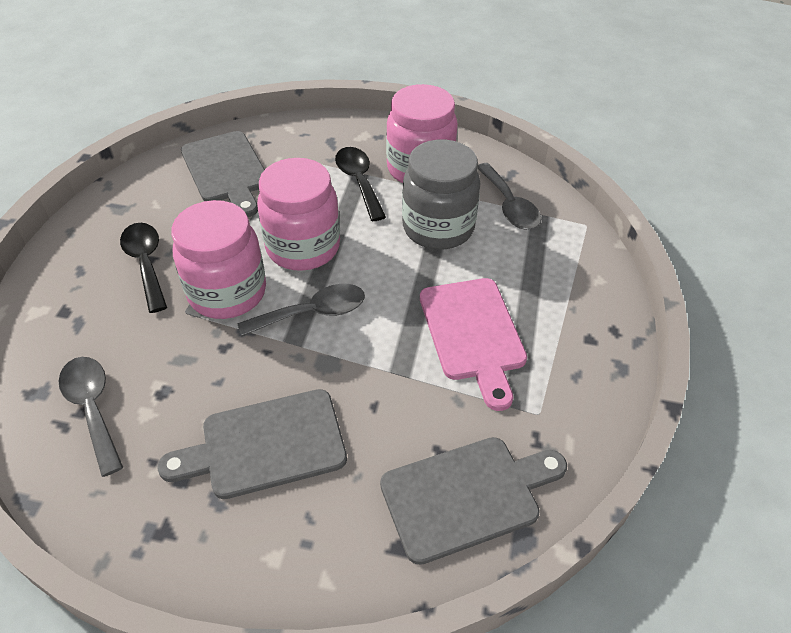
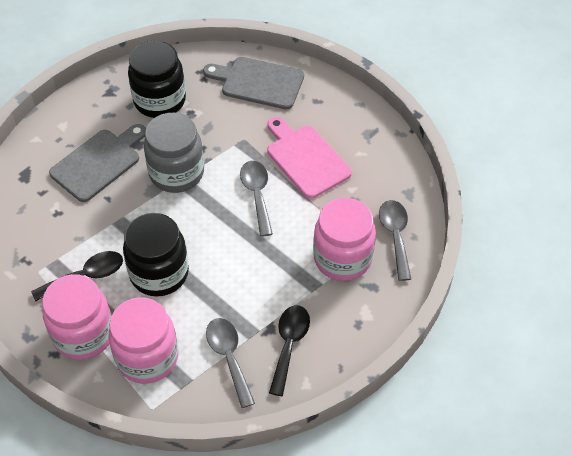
black jar: 0 -> 2
grey cutting board: 3 -> 2

